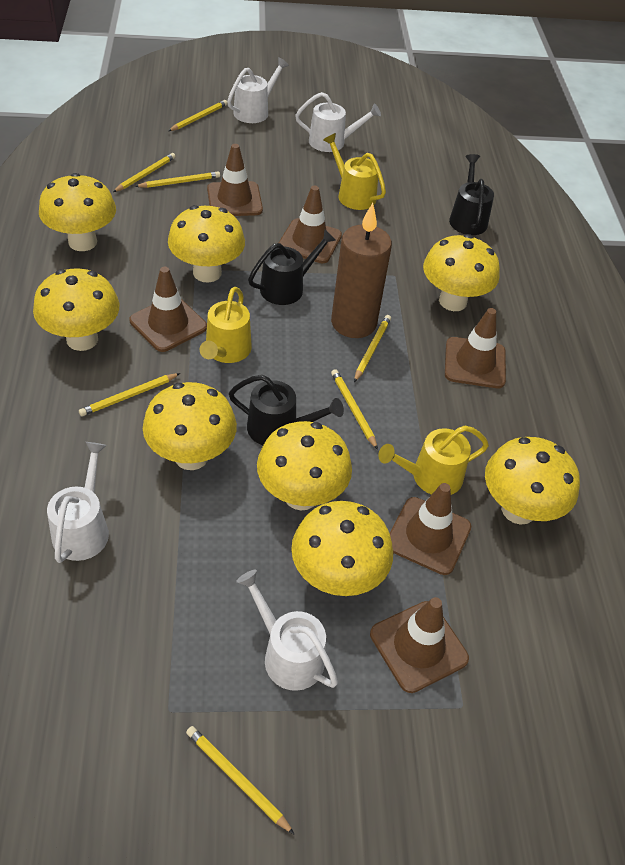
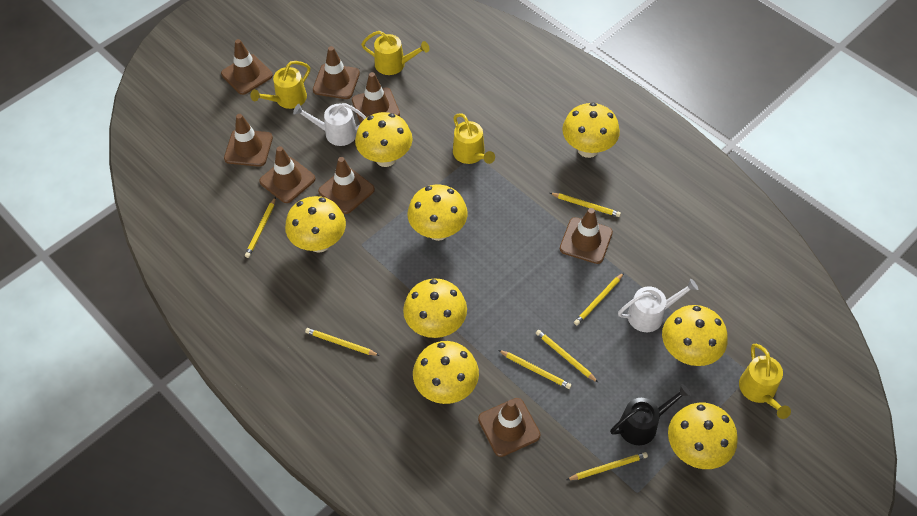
black watering can: 3 -> 1
brown candle: 1 -> 0
brown traffic cone: 6 -> 8
white watering can: 4 -> 2
yellow watering can: 3 -> 4

